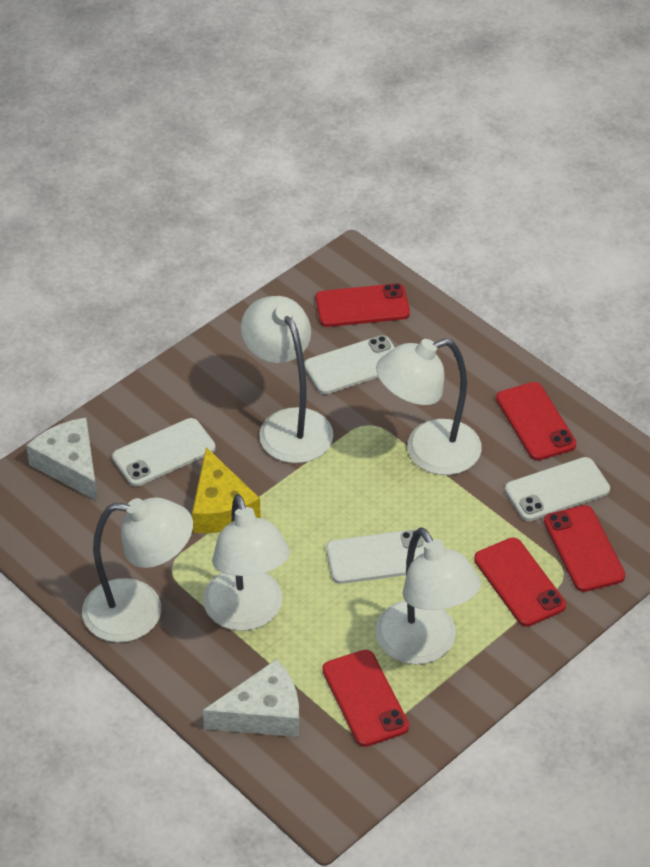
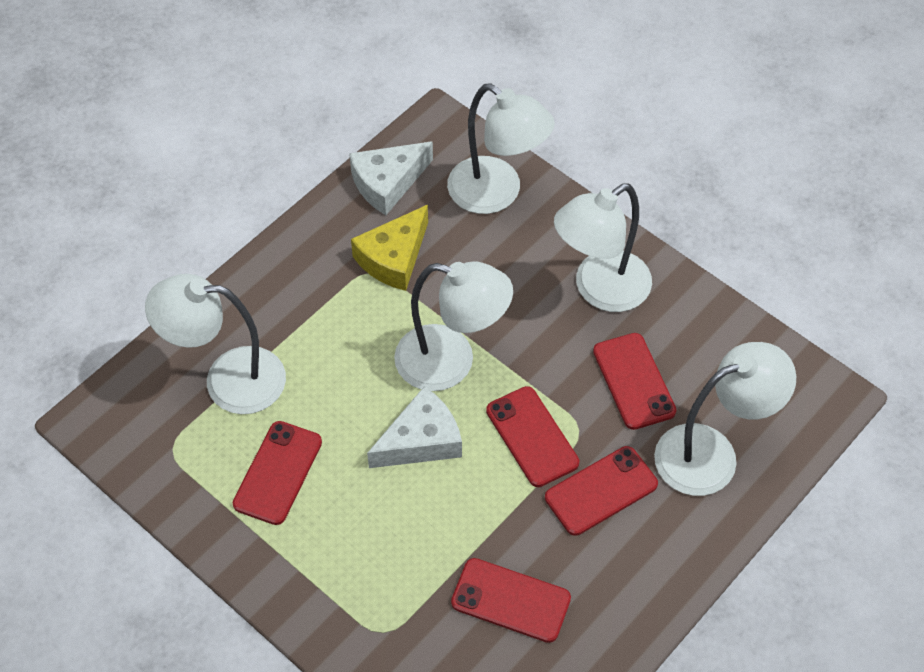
white phone: 4 -> 0

